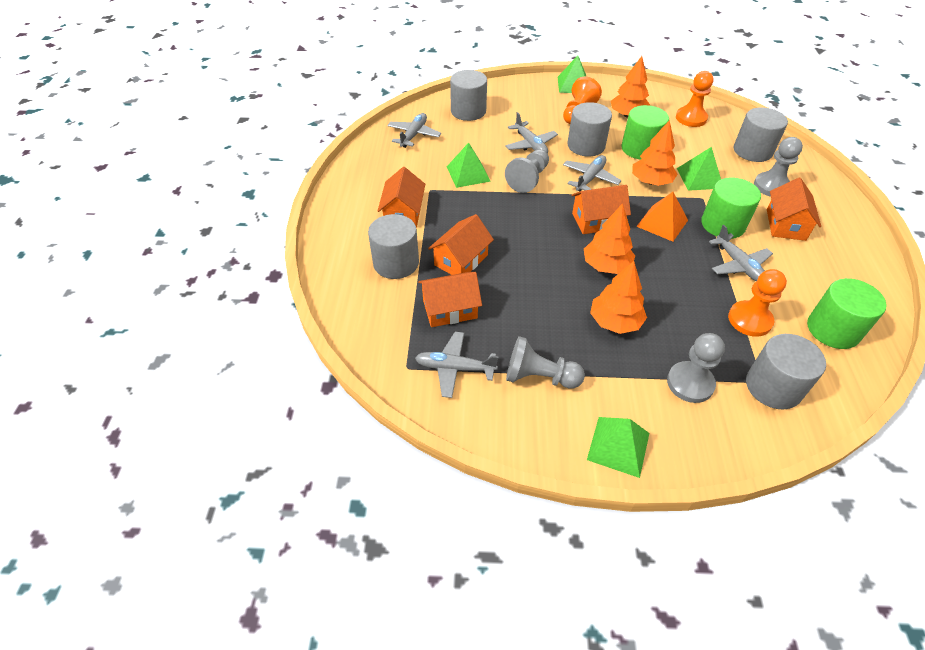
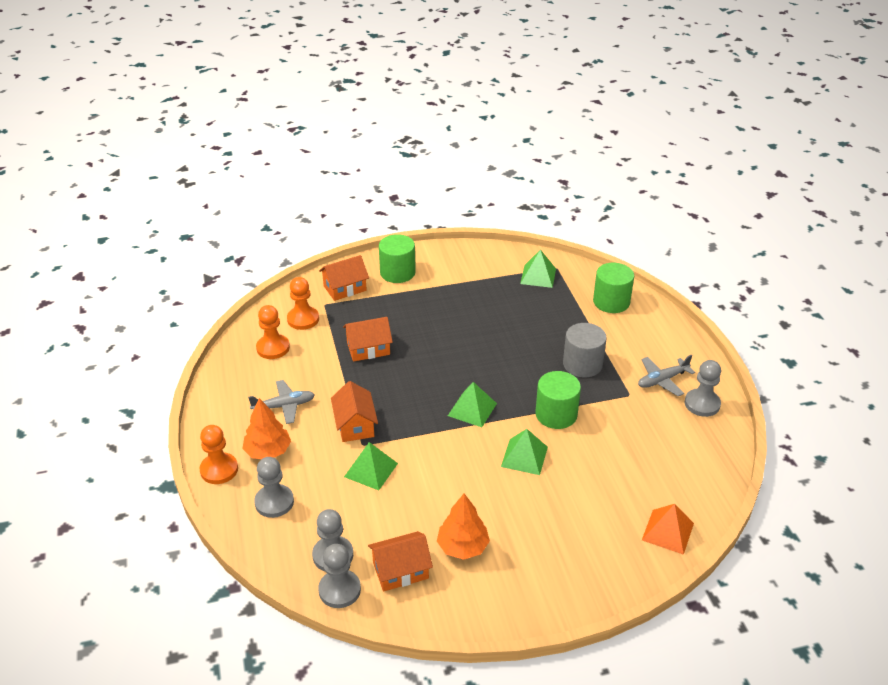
grey cylinder: 5 -> 1
grey plane: 5 -> 2
orange house: 5 -> 4
orange tree: 4 -> 2

